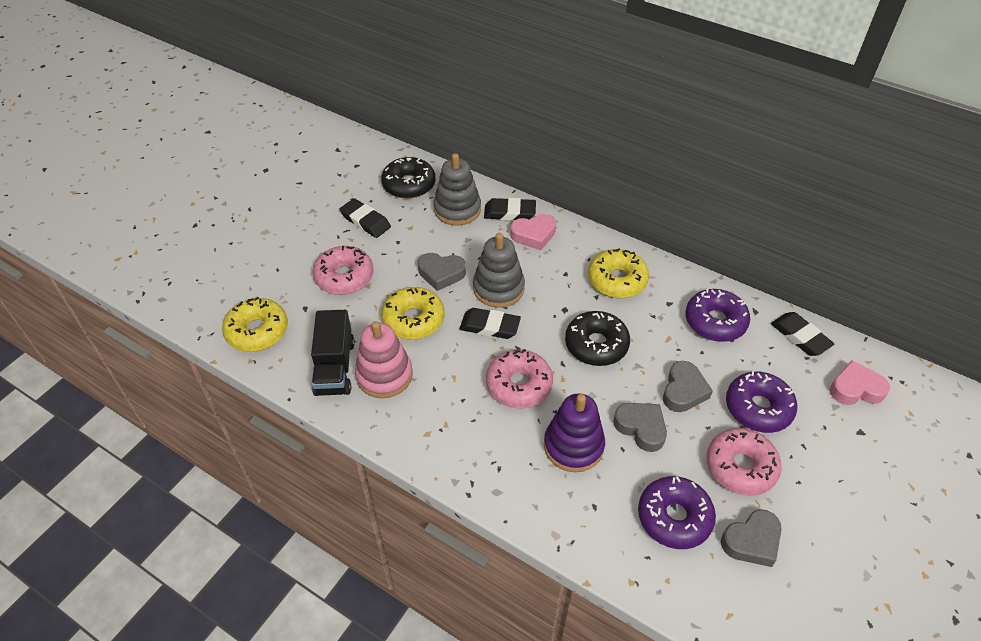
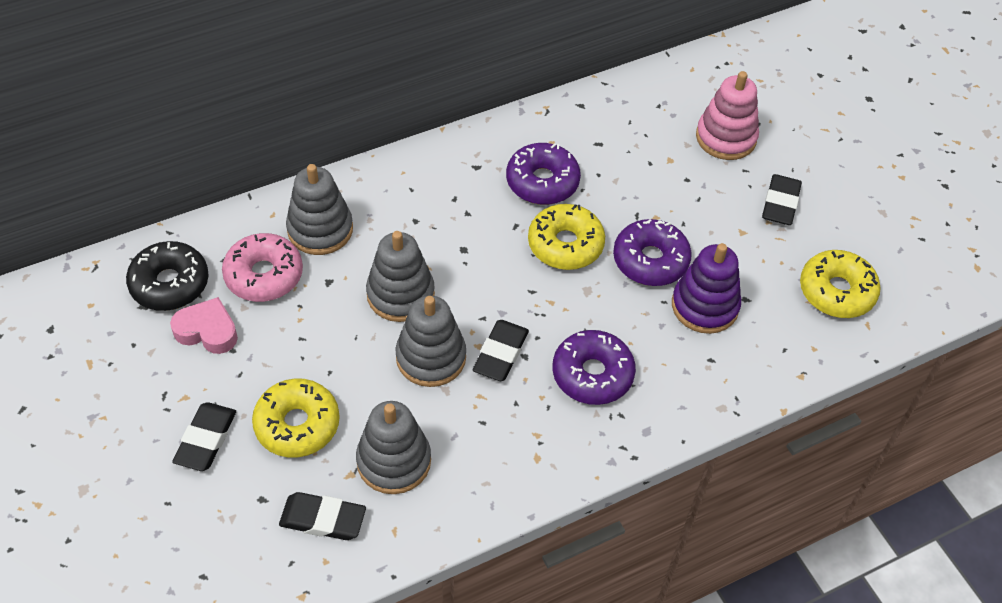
black donut: 2 -> 1
black truck: 1 -> 0
grey heart: 4 -> 0
grey stacking toy: 2 -> 4
pink donut: 3 -> 1
pink heart: 2 -> 1

